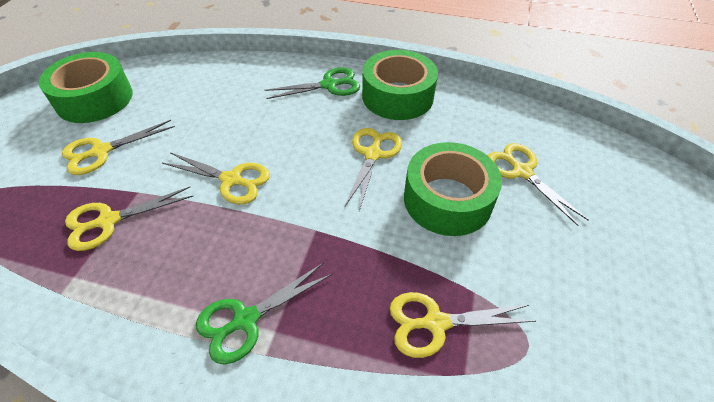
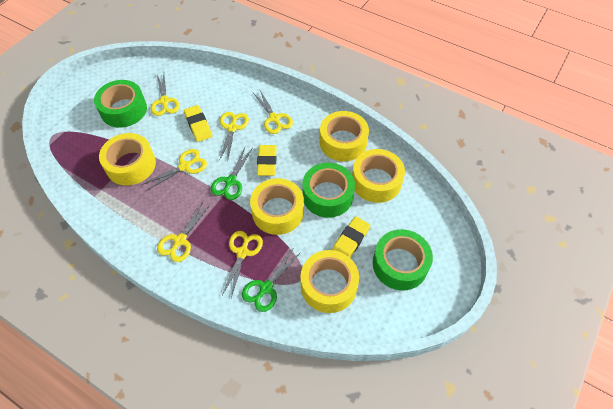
yellow eraser: 0 -> 3
yellow tape: 0 -> 5

